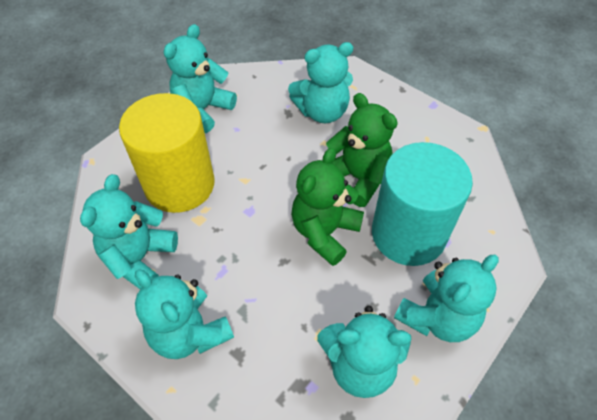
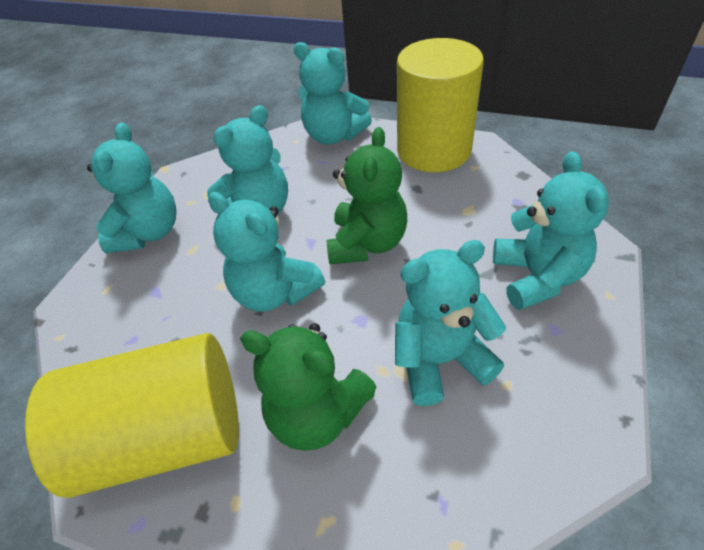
turquoise cylinder: 1 -> 0
yellow cylinder: 1 -> 2

